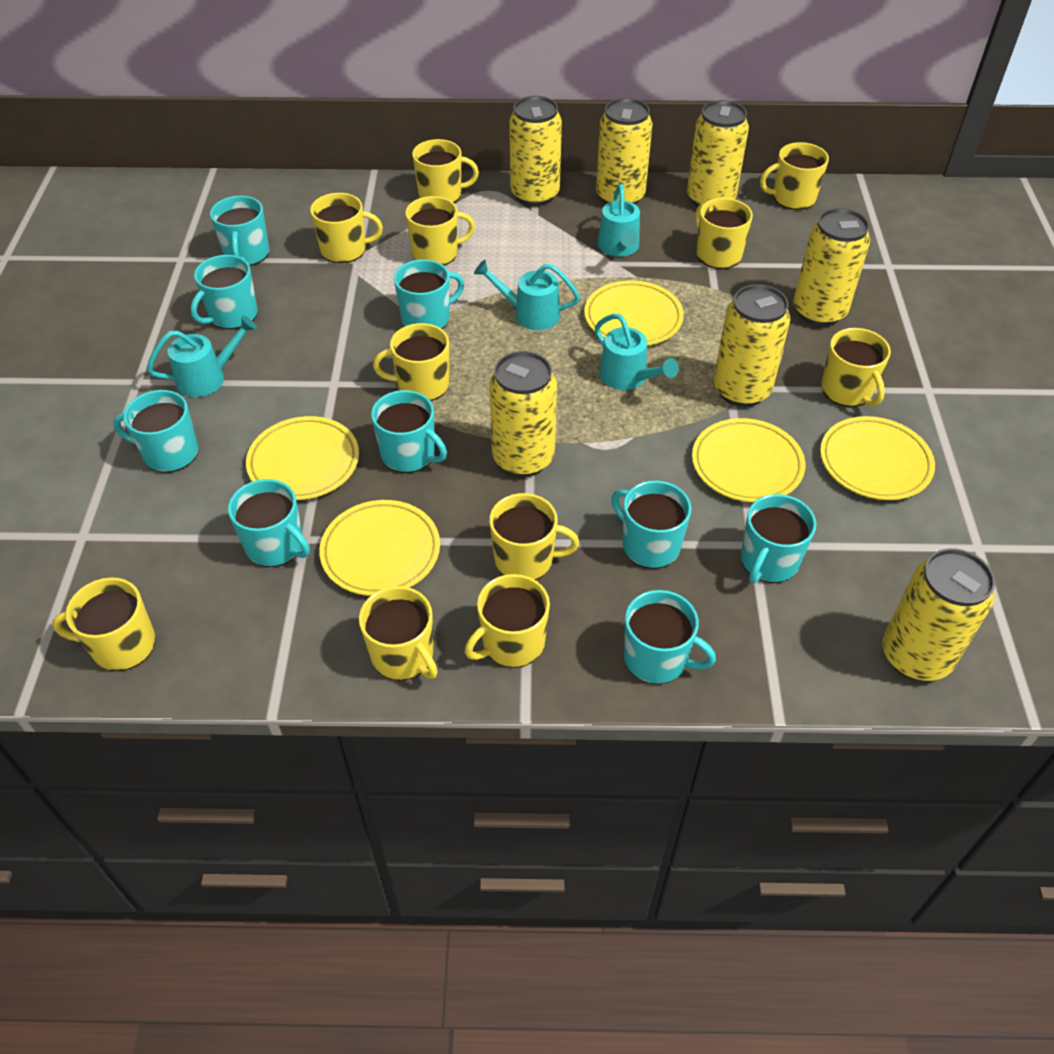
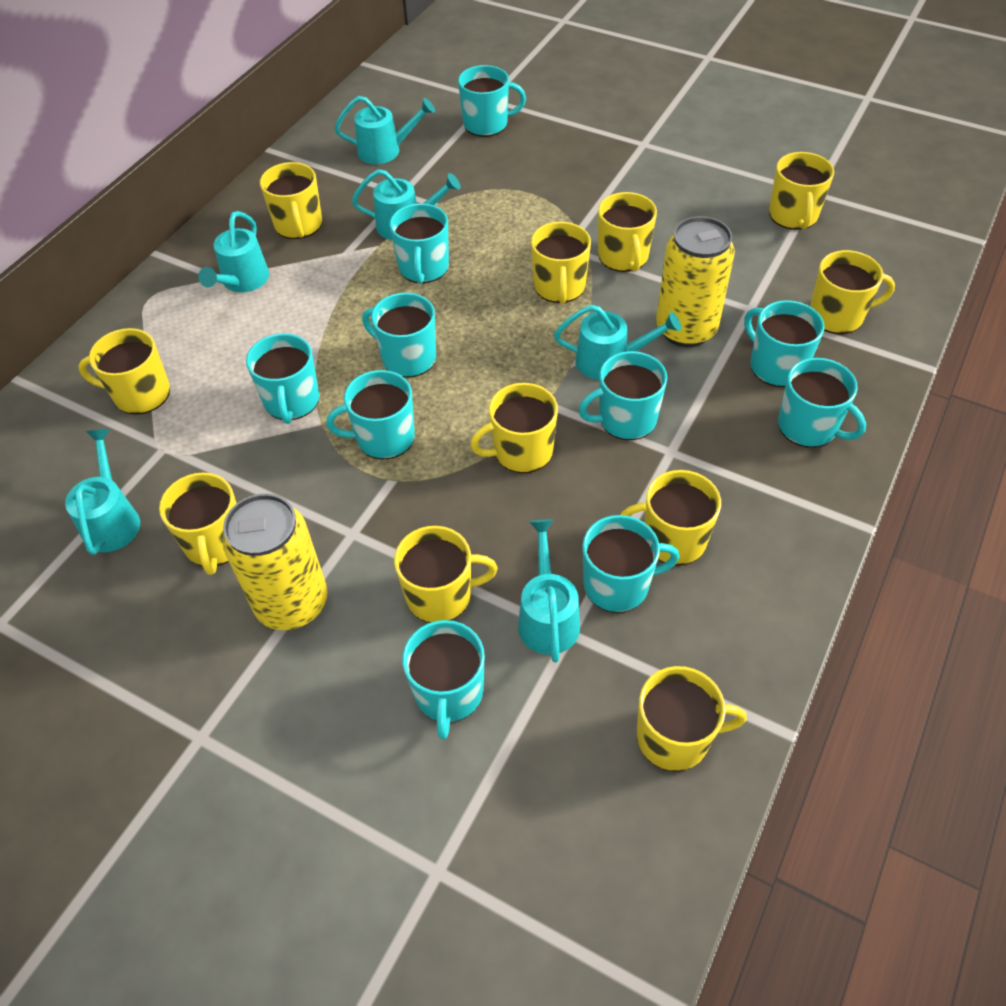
turquoise mug: 9 -> 10
turquoise watering can: 4 -> 6
yellow can: 7 -> 2
yellow plate: 5 -> 0

